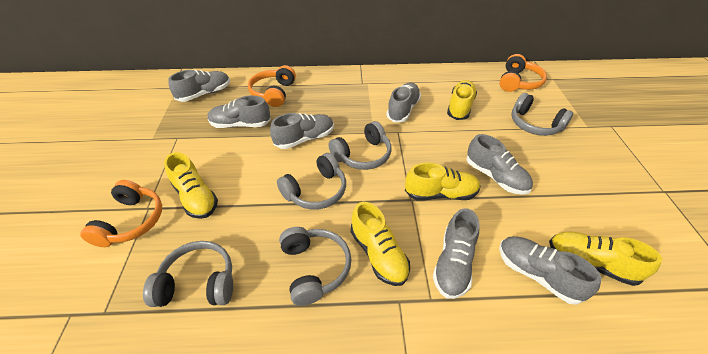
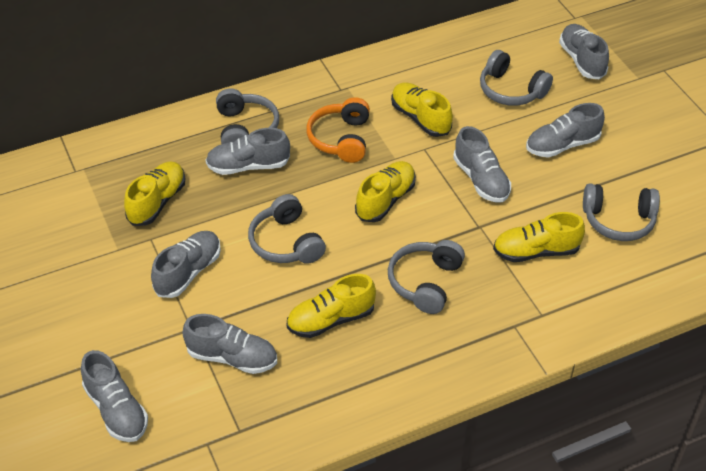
orange headphones: 3 -> 1

